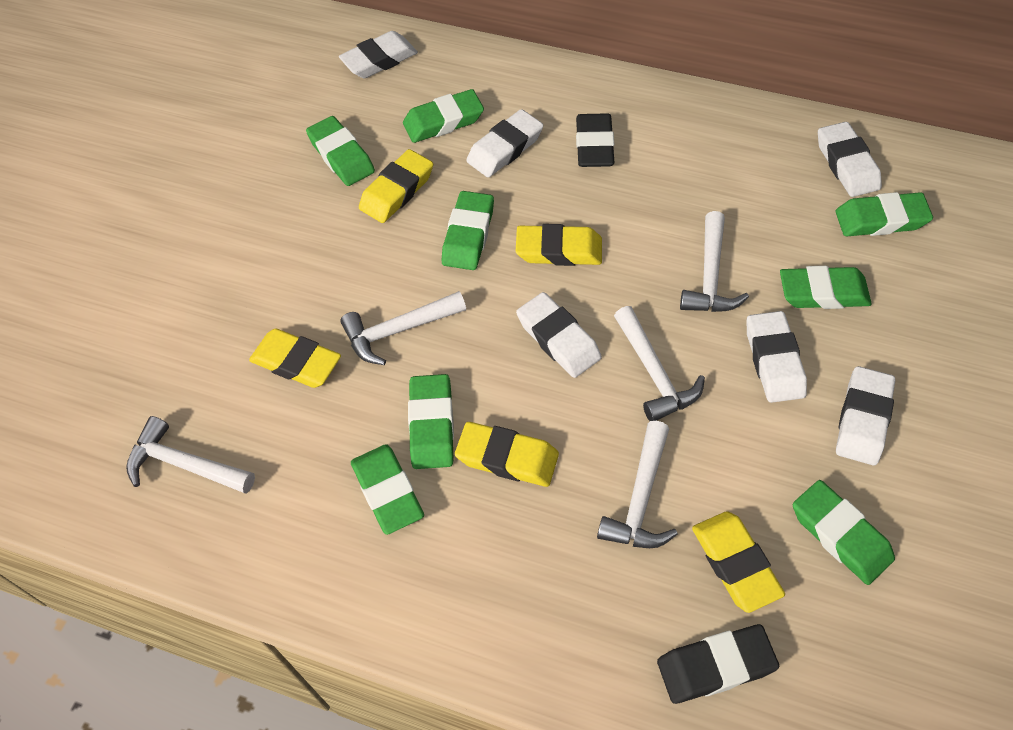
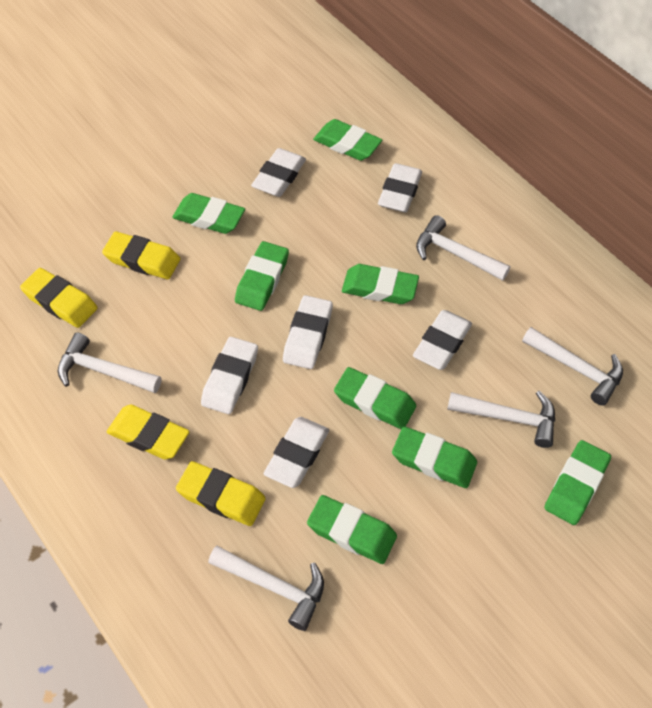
black eraser: 2 -> 0
yellow eraser: 5 -> 4

